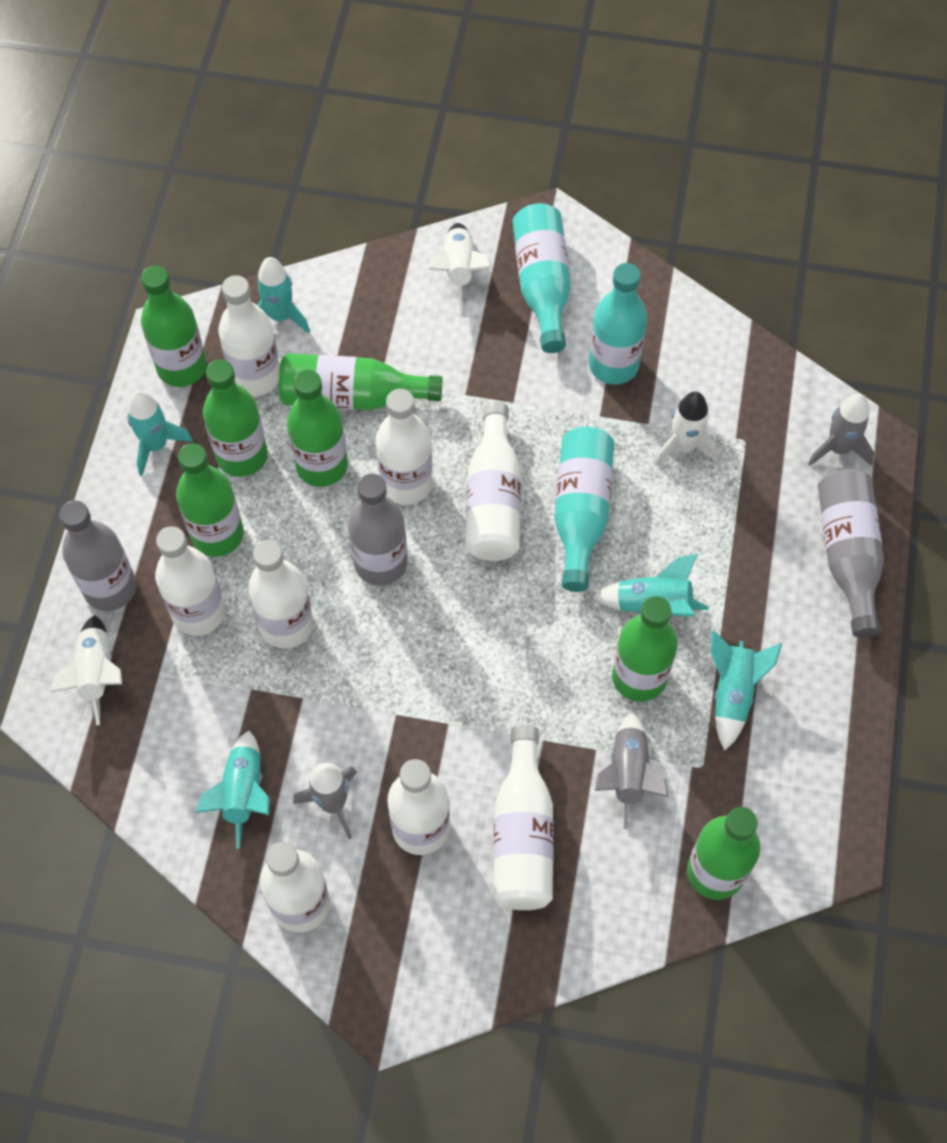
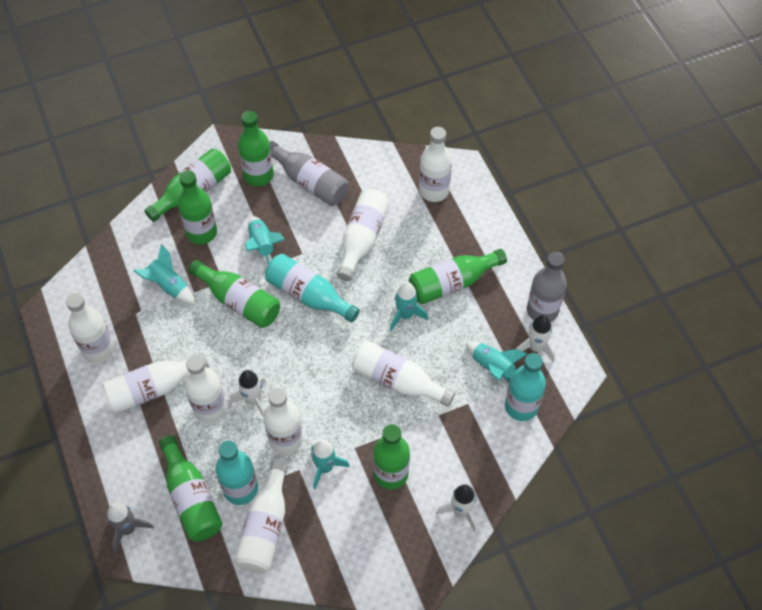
grey bottle: 3 -> 2
grey rocket: 3 -> 1

